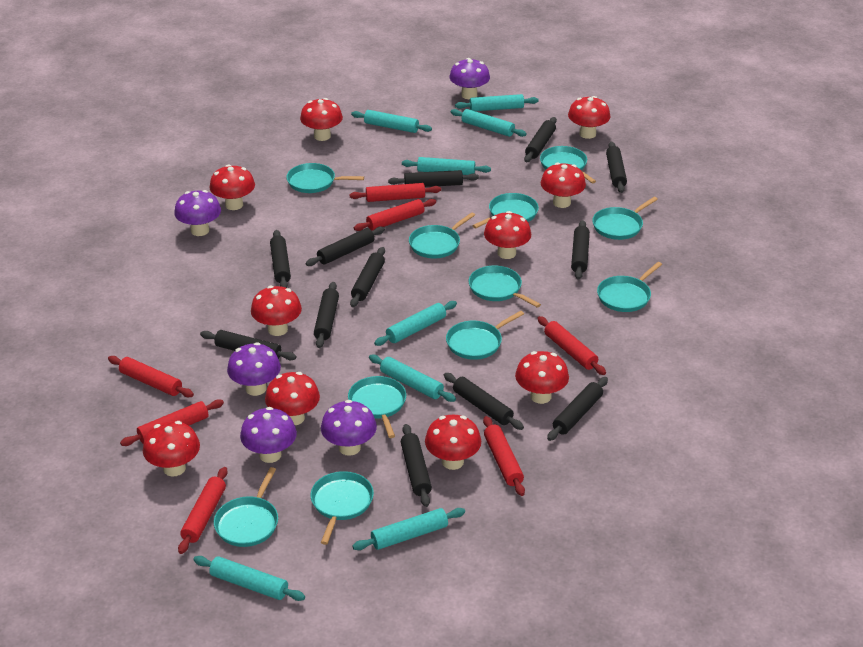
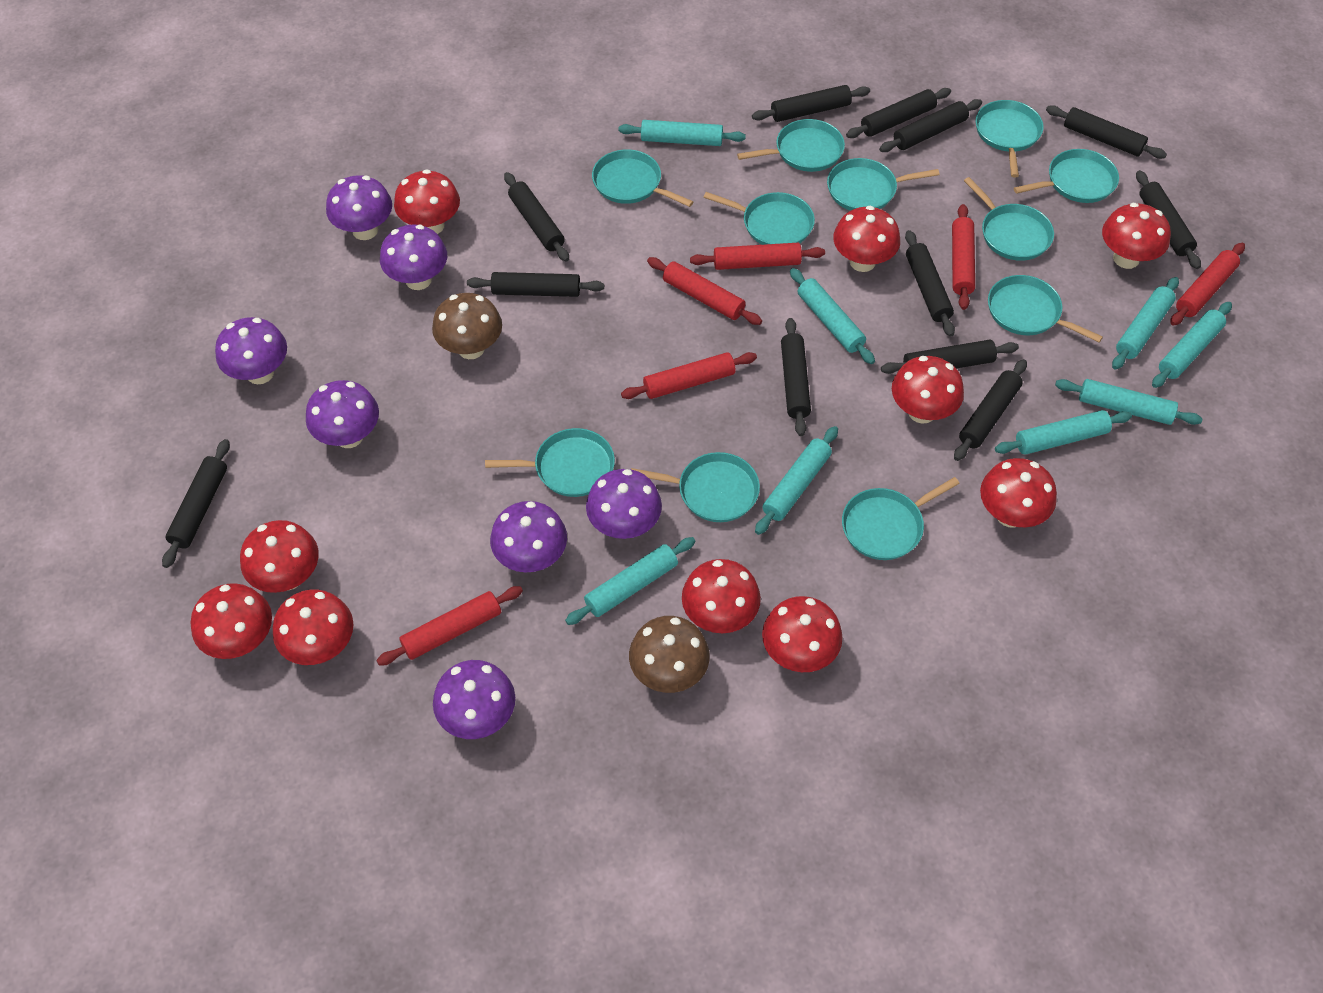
brown mushroom: 0 -> 2
purple mushroom: 5 -> 7
red rolling pin: 7 -> 6

